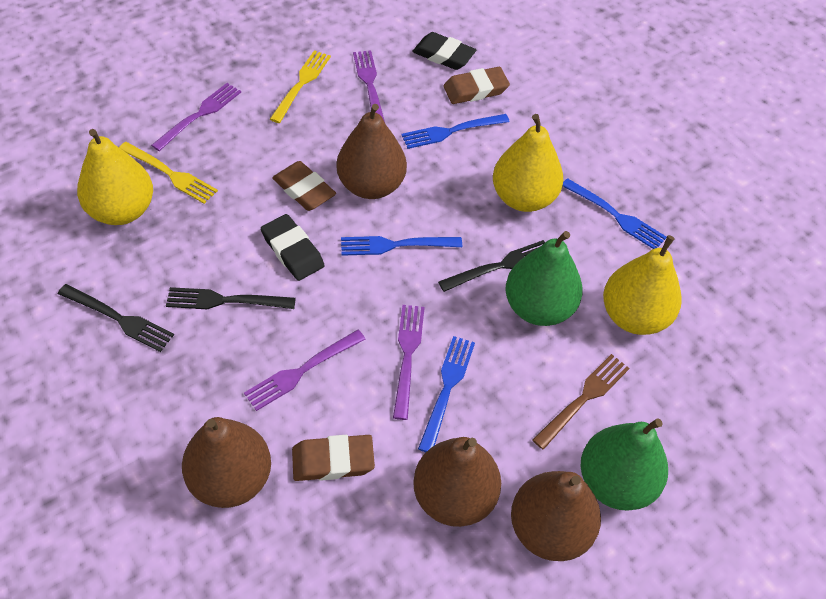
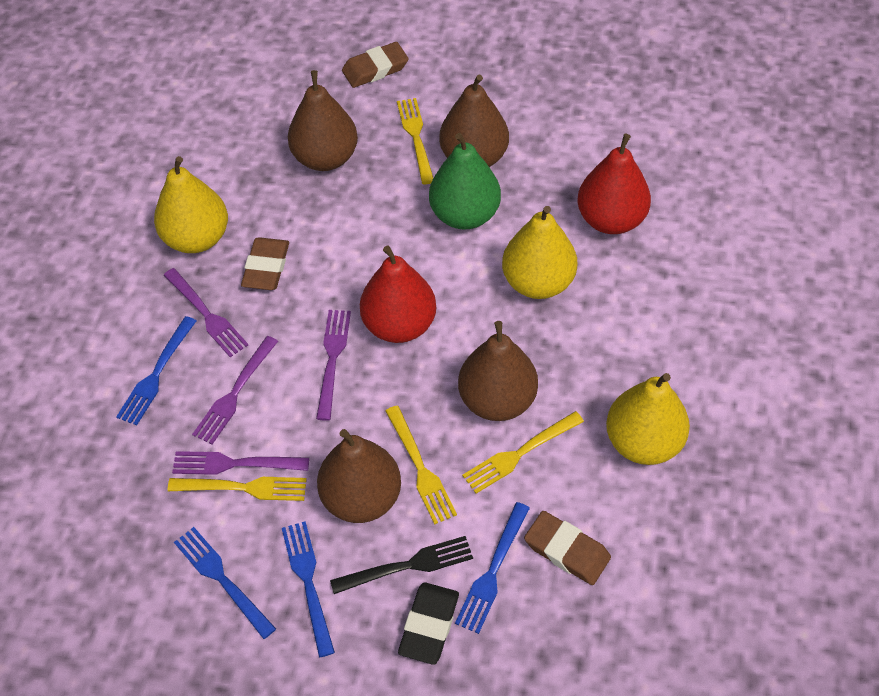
black eraser: 2 -> 1
black fork: 3 -> 1
brown fork: 1 -> 0
green pear: 2 -> 1
red pear: 0 -> 2
yellow fork: 2 -> 4

